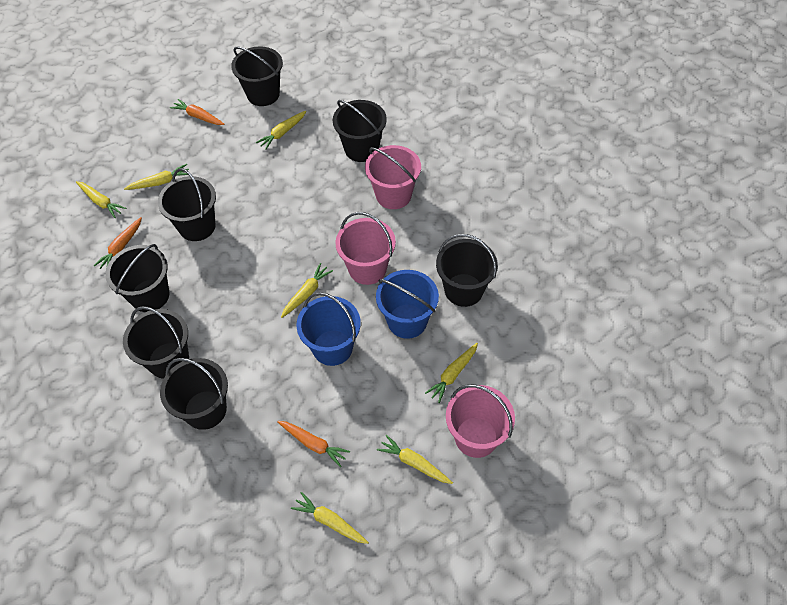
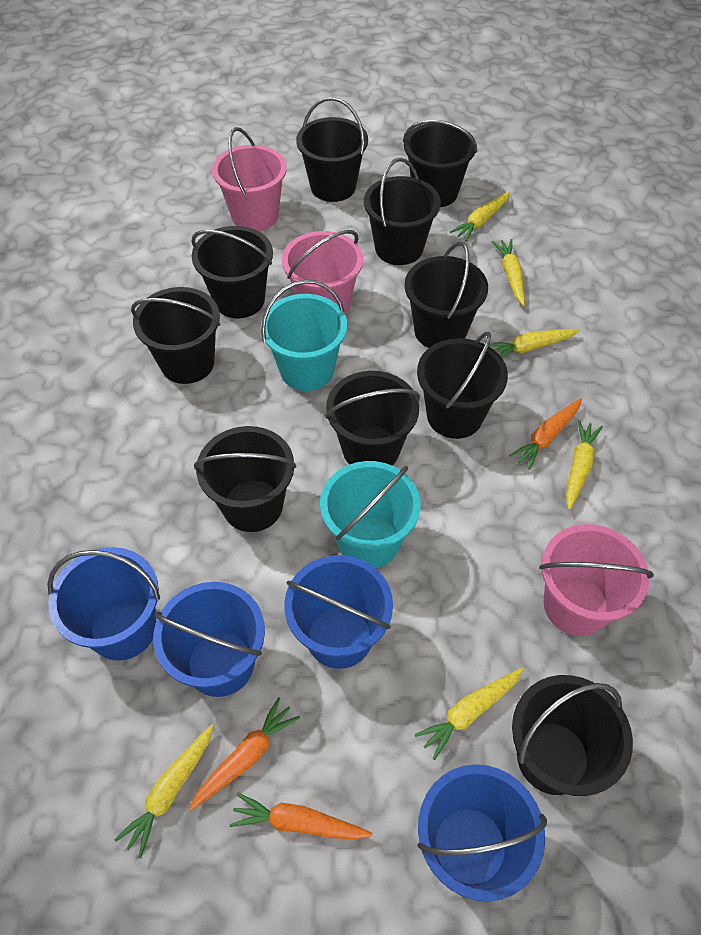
black bucket: 7 -> 10
blue bucket: 2 -> 4
turquoise bucket: 0 -> 2
yellow carrot: 7 -> 6

